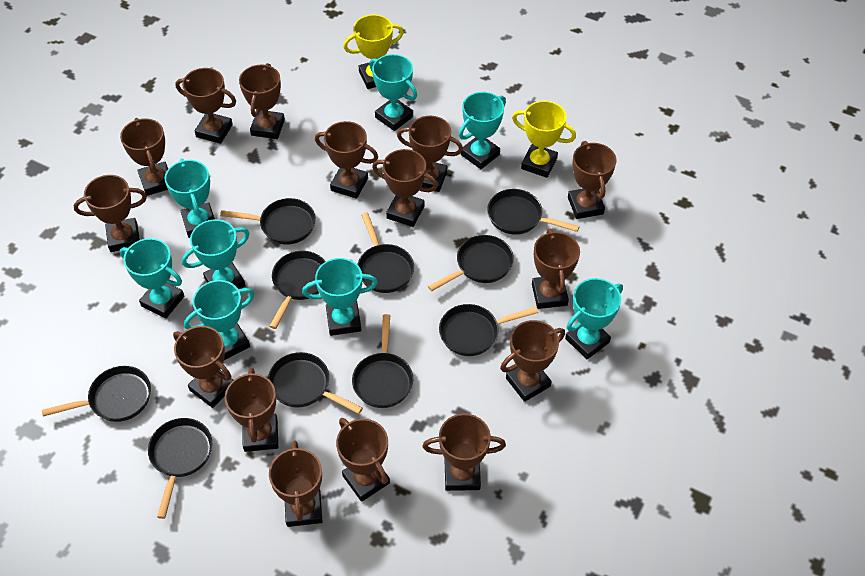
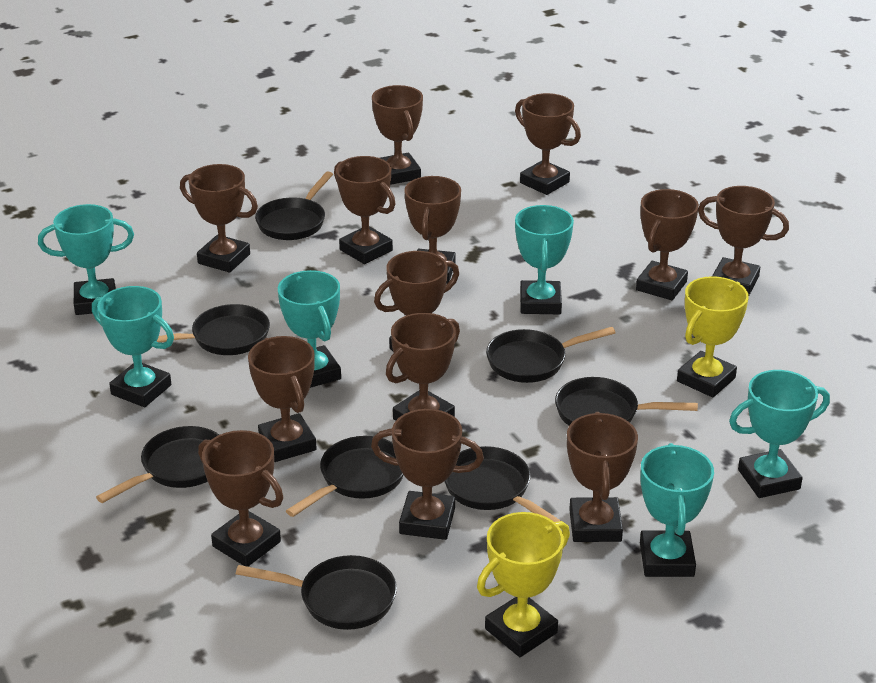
black pan: 10 -> 8
brown trophy: 15 -> 13
turquoise trophy: 8 -> 6

